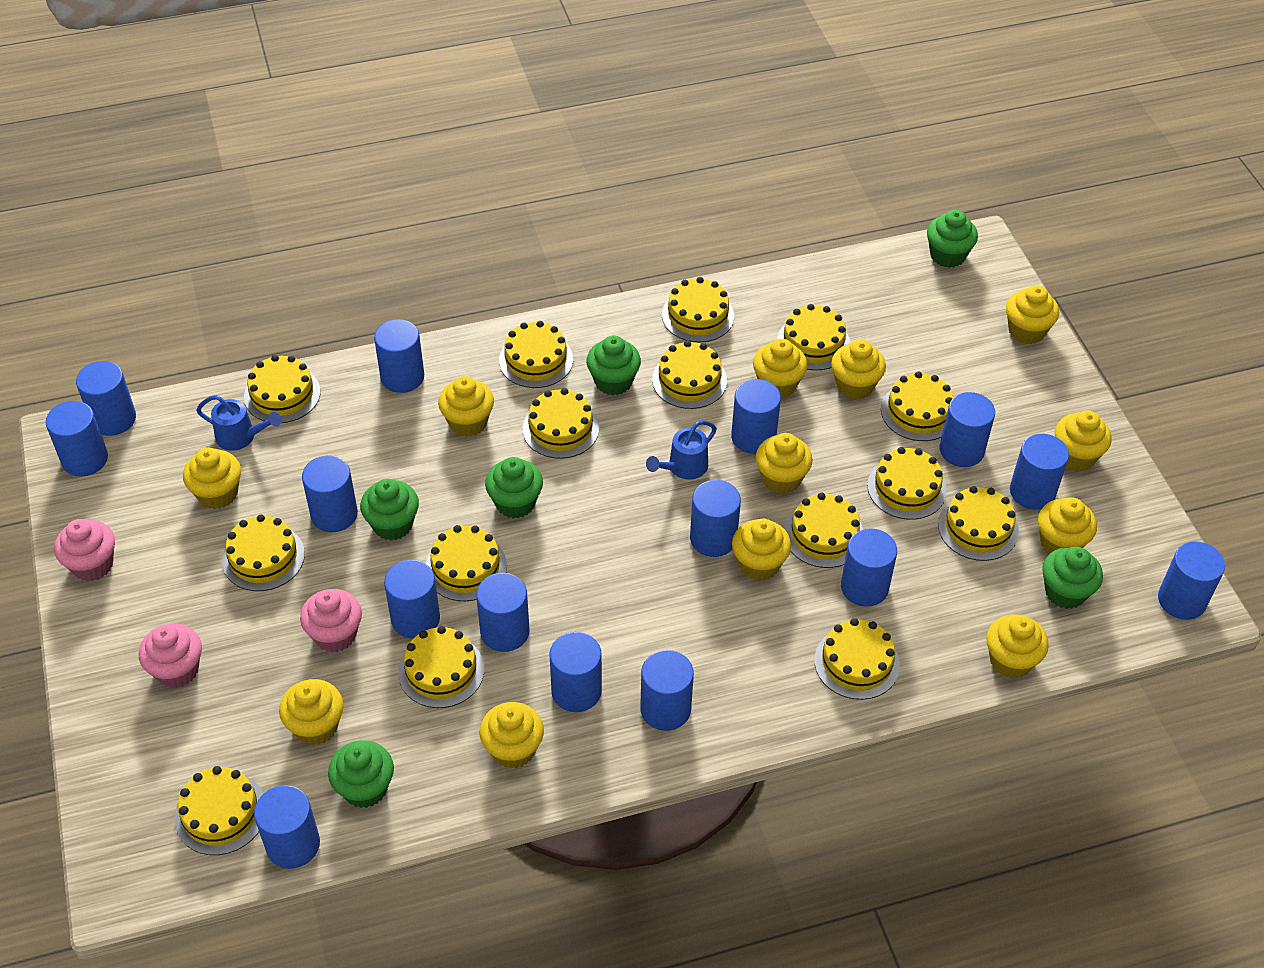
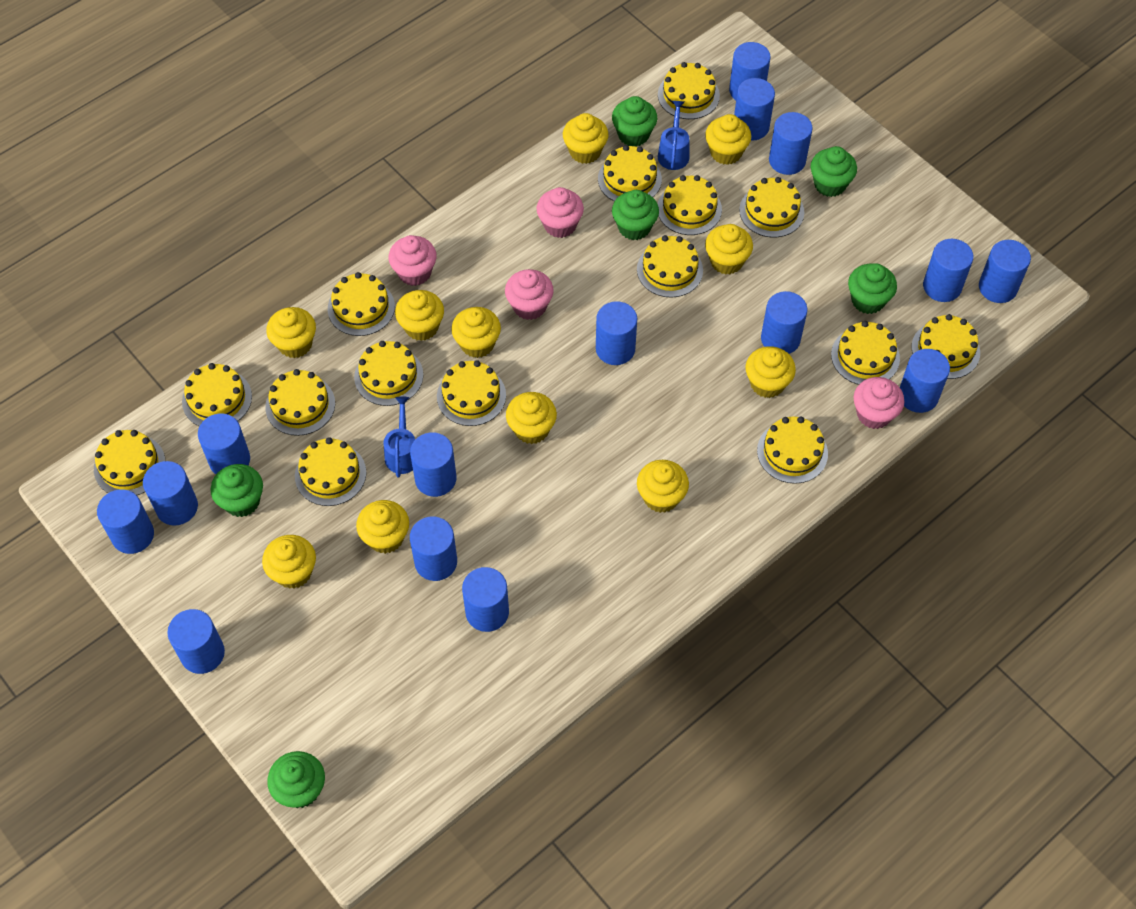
pink cupcake: 3 -> 4
yellow cupcake: 12 -> 11

